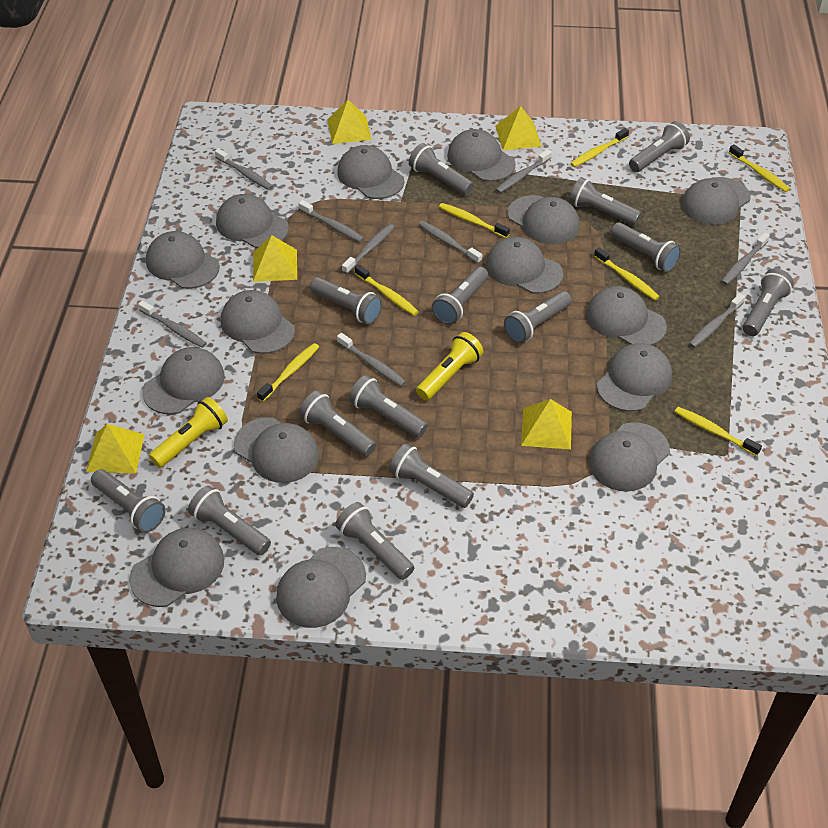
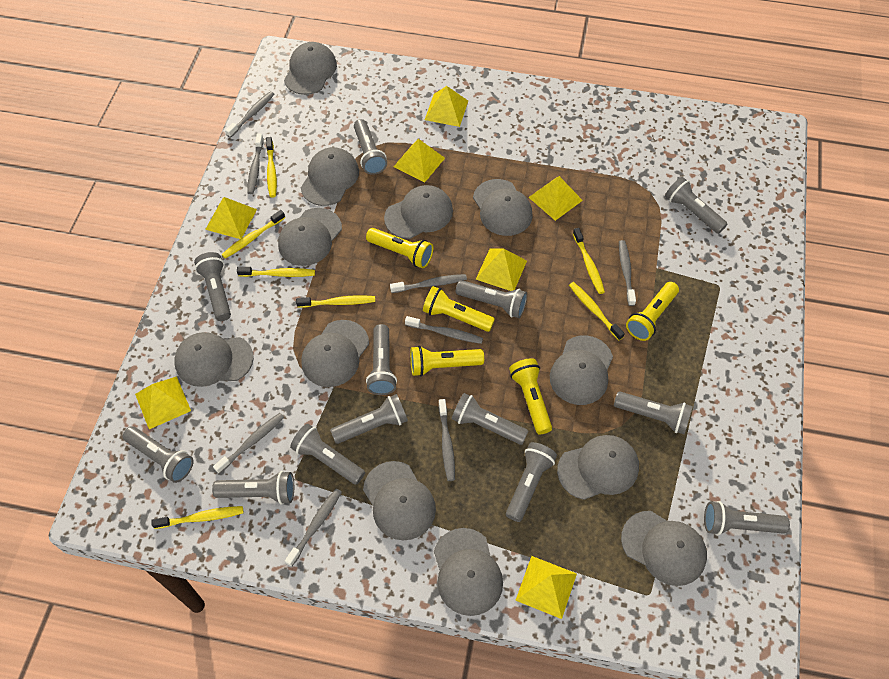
grey cap: 15 -> 12
grey flashlight: 14 -> 13
grey toothbrush: 9 -> 8
yellow flashlight: 2 -> 5
yellow pyramid: 5 -> 7

